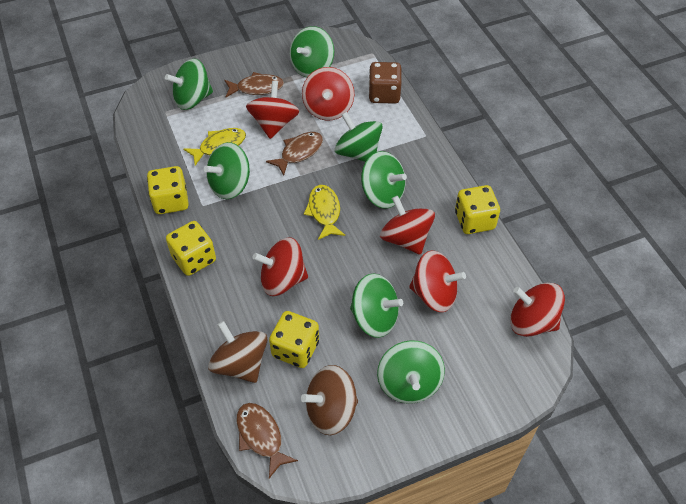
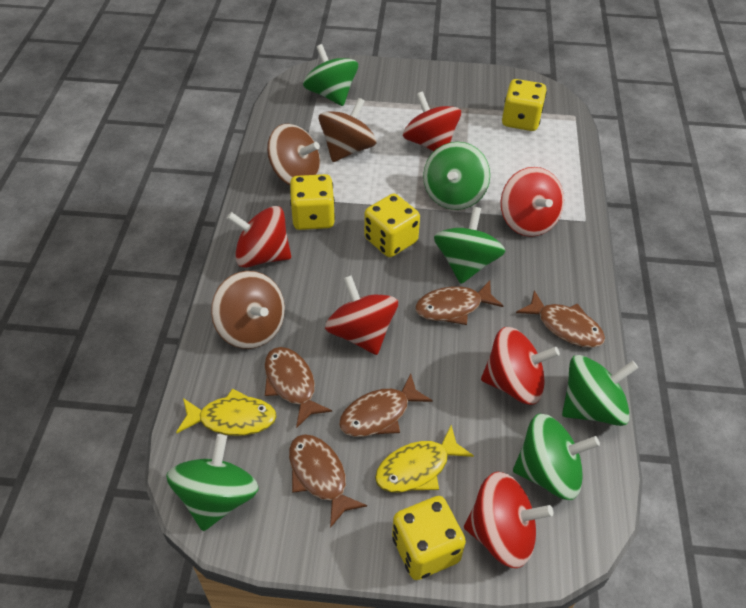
brown dice: 1 -> 0
brown fish: 3 -> 5
brown spinning top: 2 -> 3
green spinning top: 7 -> 6

